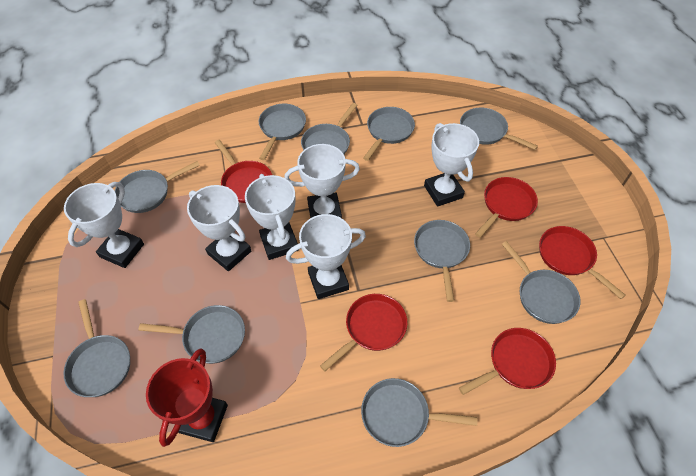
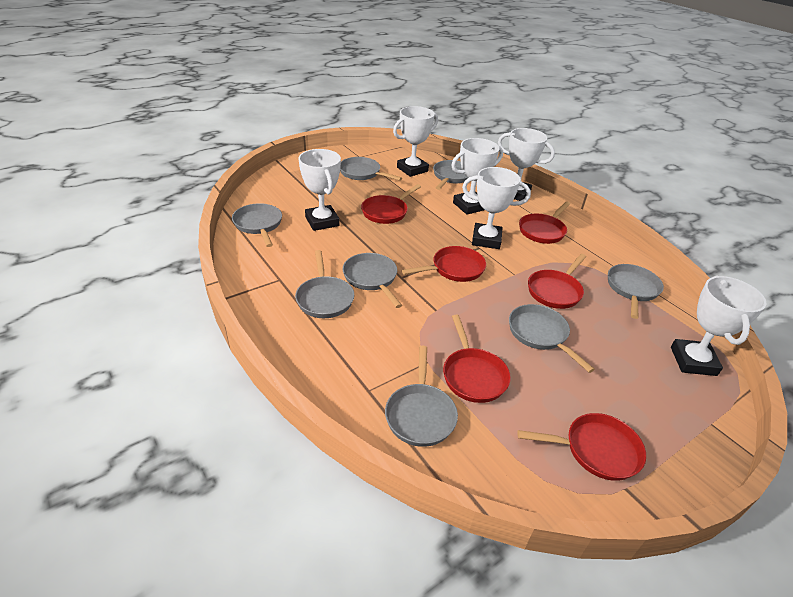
grey pan: 10 -> 8
red pan: 5 -> 6
red trophy: 1 -> 0

